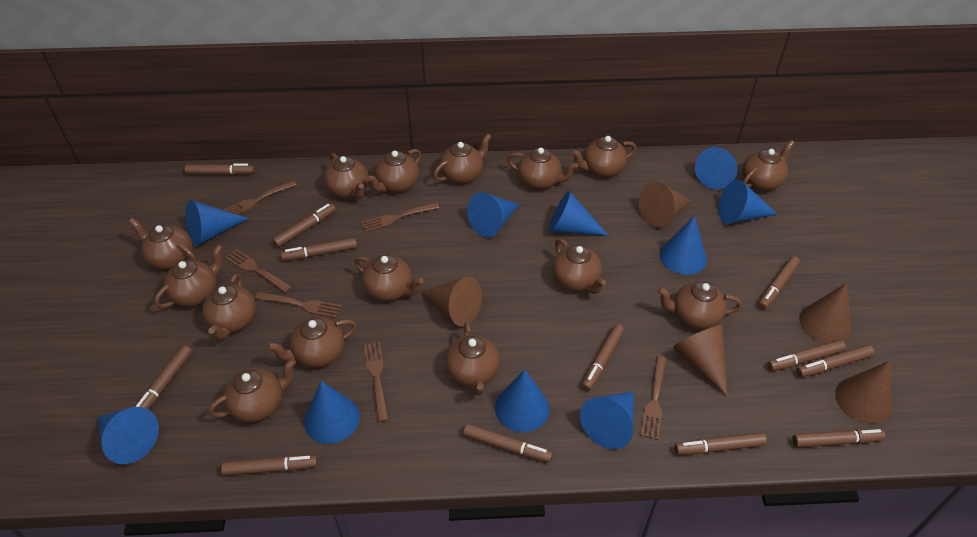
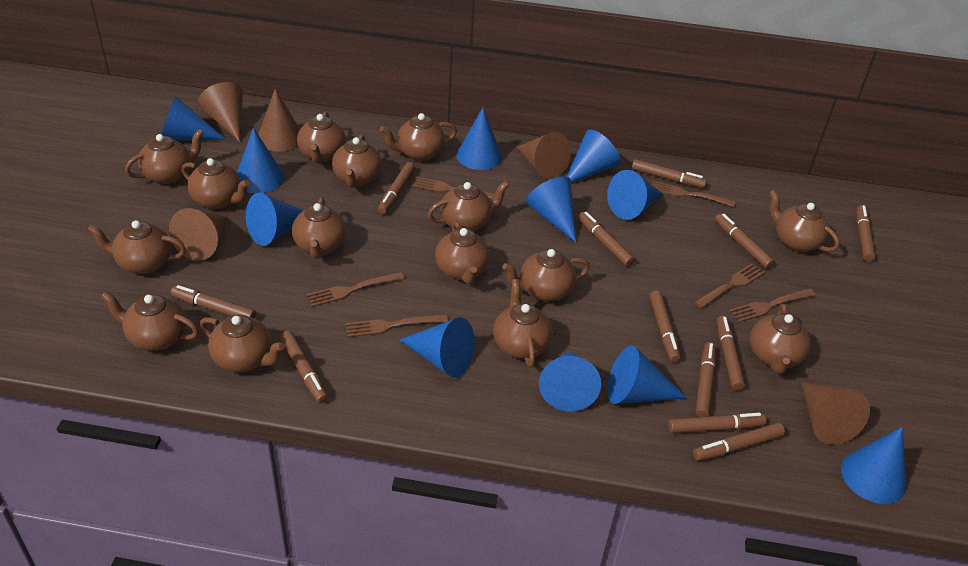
blue cone: 10 -> 11

